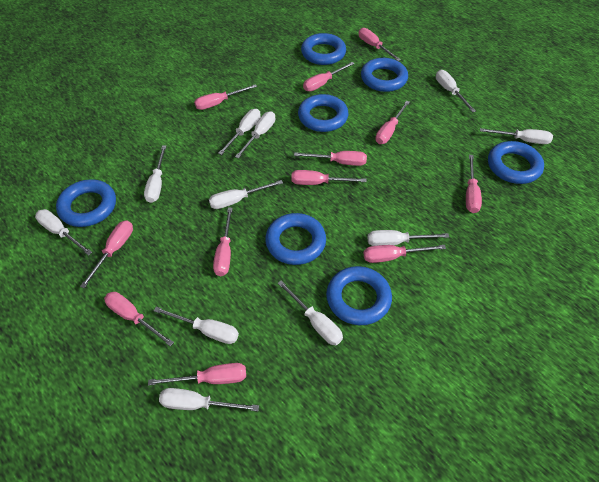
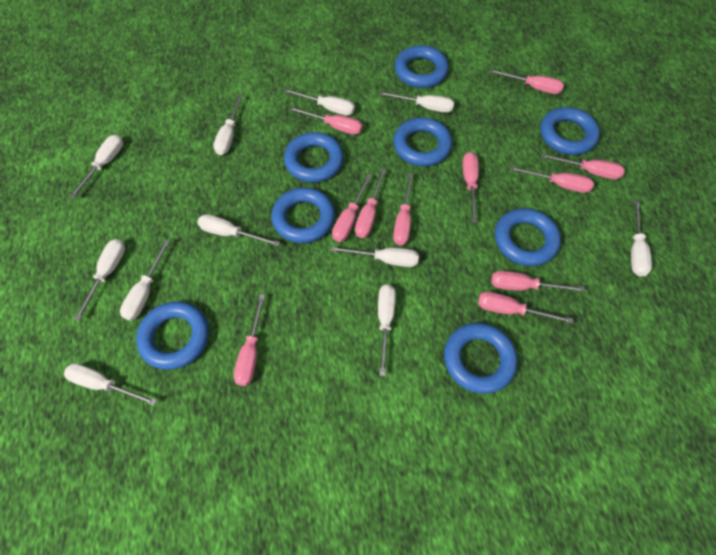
blue ring: 7 -> 8
pink screwdriver: 12 -> 11

